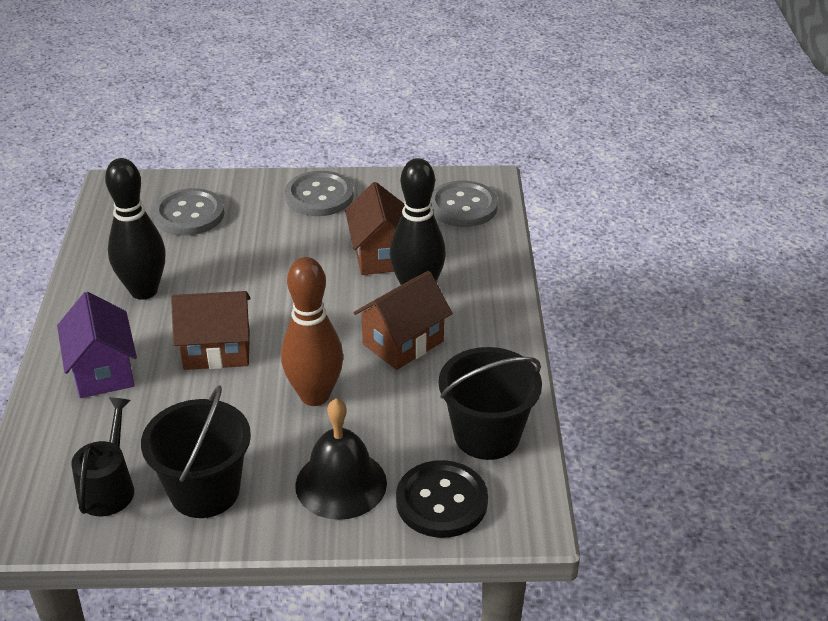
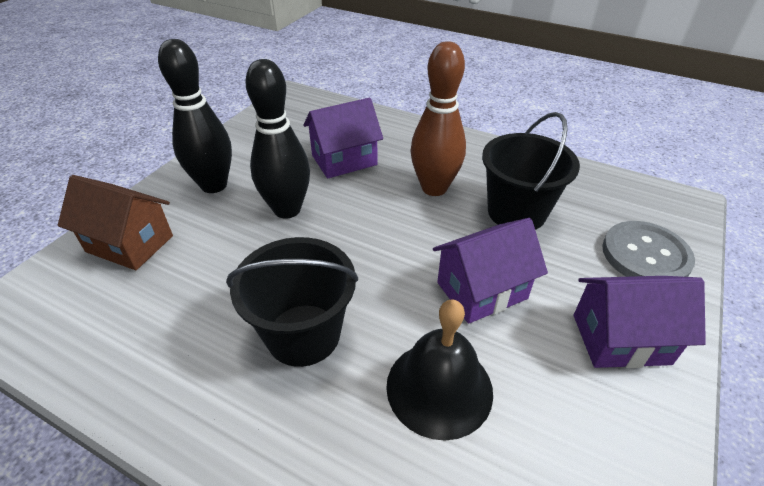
black button: 1 -> 0
black watering can: 1 -> 0
brown house: 3 -> 1
grey button: 3 -> 1
purple house: 1 -> 3

